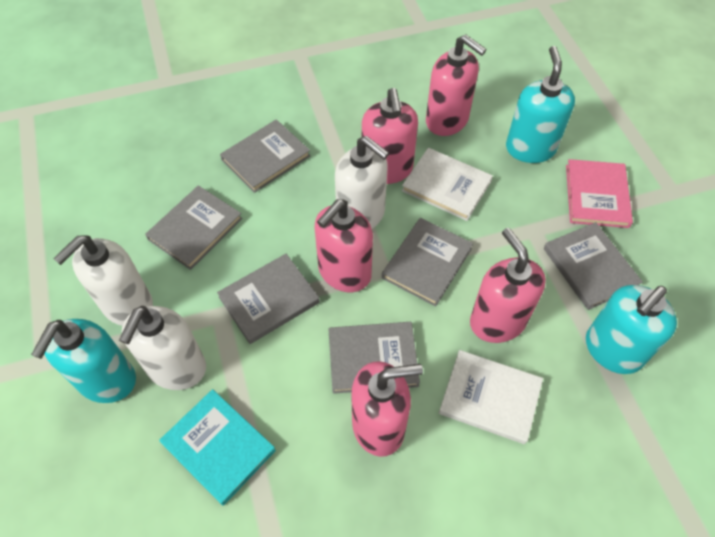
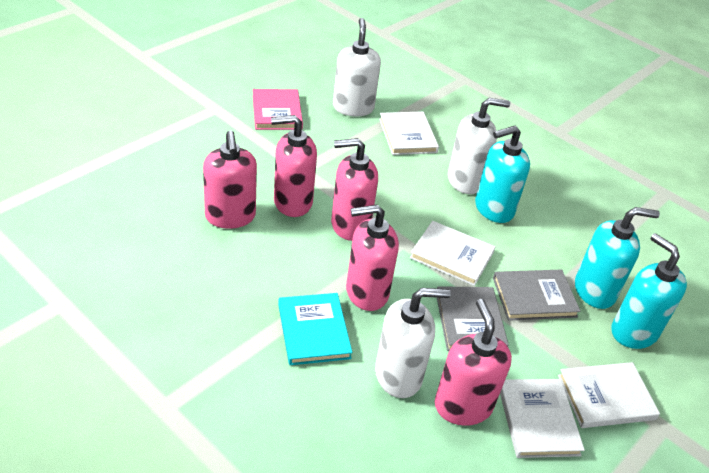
grey book: 6 -> 2
white book: 2 -> 4

